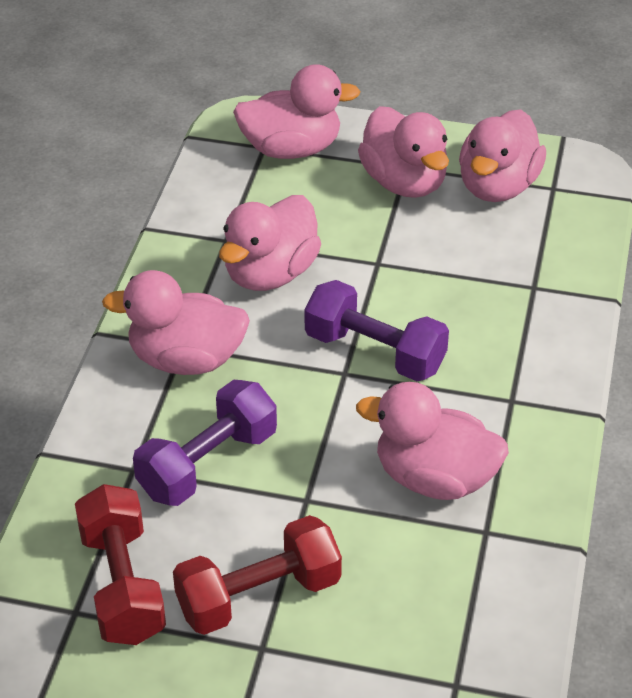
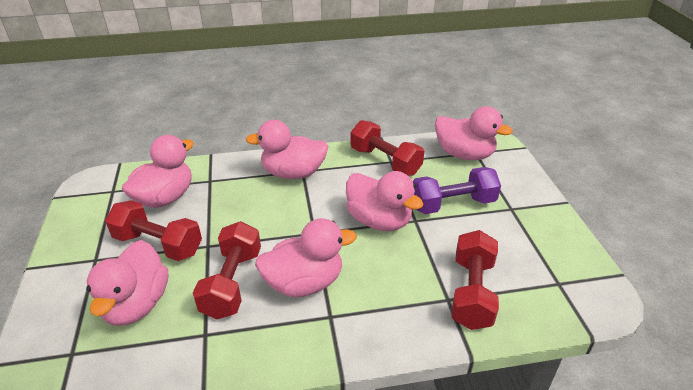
purple dumbbell: 2 -> 1
red dumbbell: 2 -> 4

